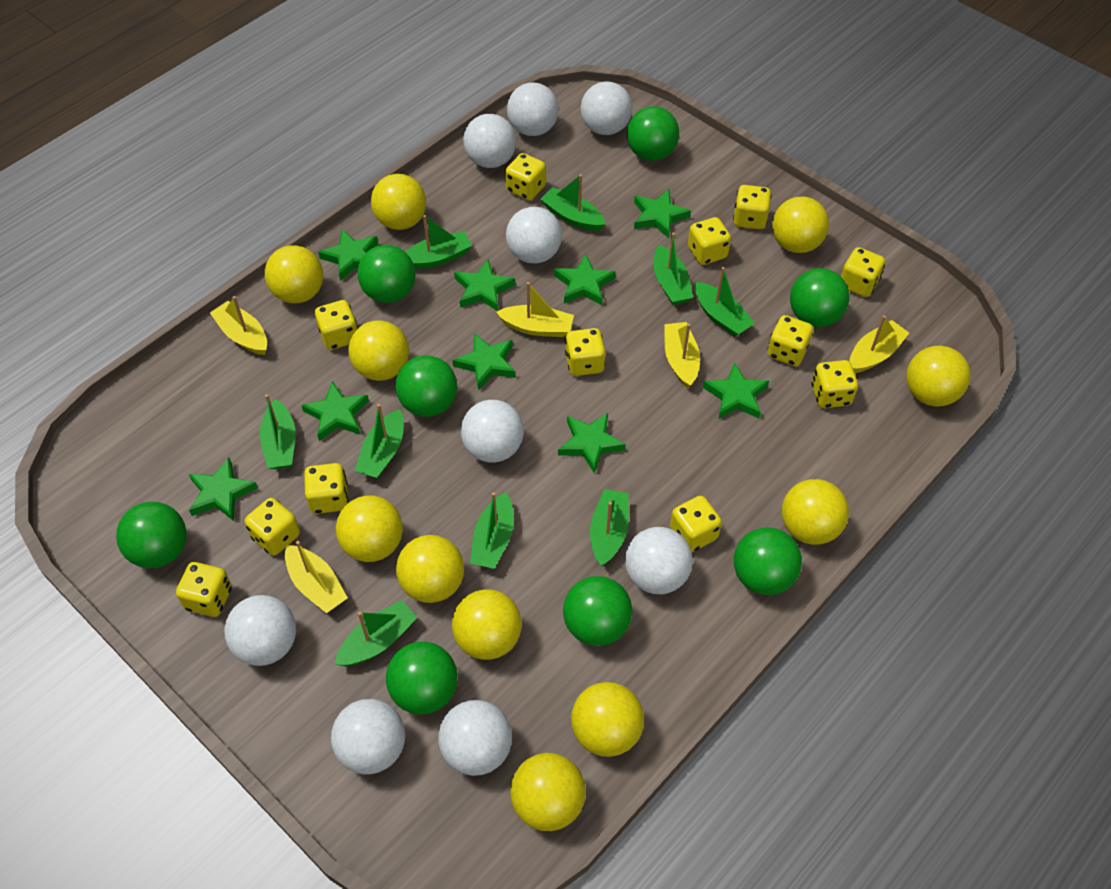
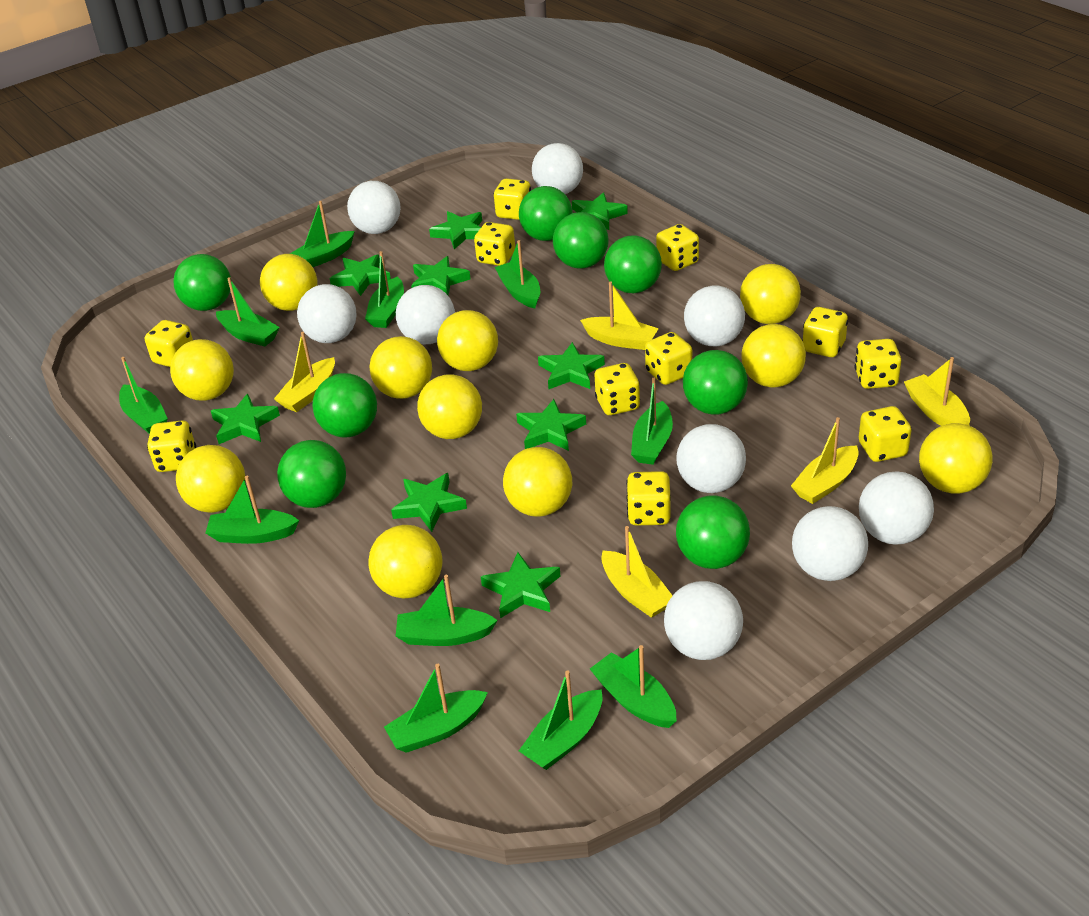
green boat: 9 -> 11
yellow dice: 12 -> 11

